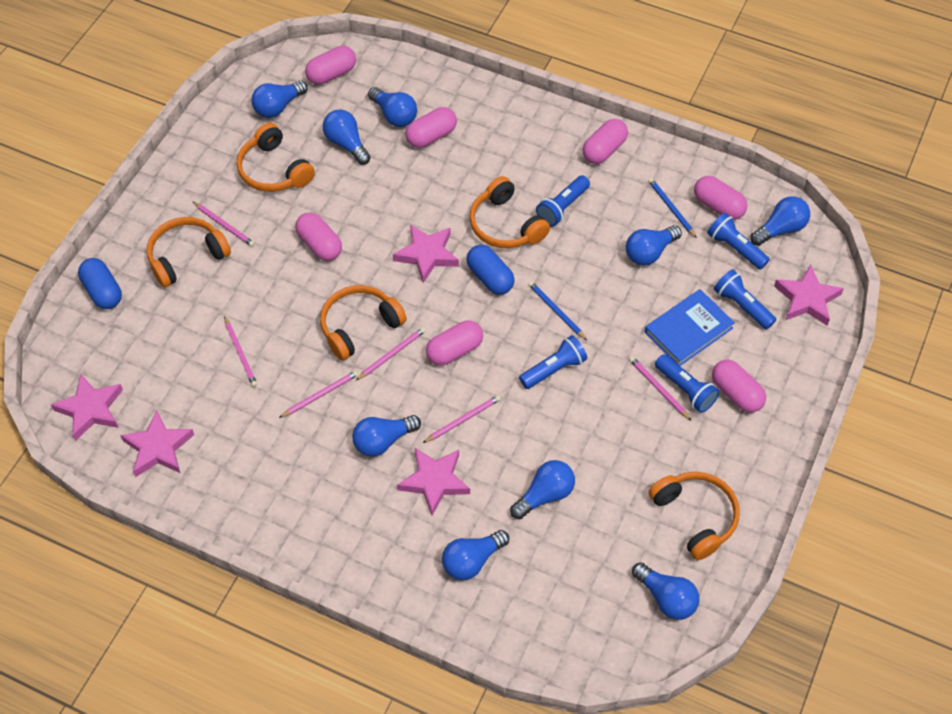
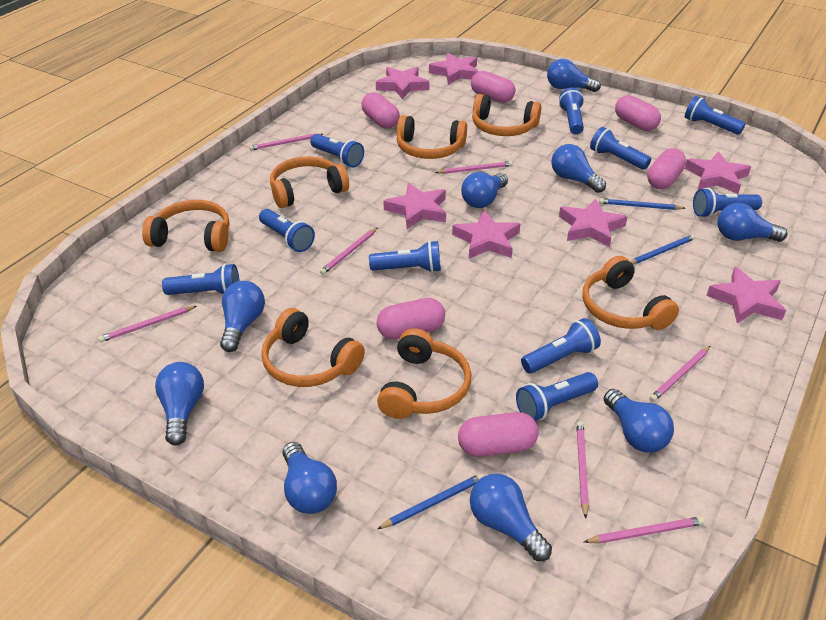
blue book: 1 -> 0
blue capsule: 2 -> 0
blue flashlight: 5 -> 10
blue pencil: 2 -> 3
orange headphones: 5 -> 7
pink capsule: 7 -> 6
pink pencil: 6 -> 7
pink star: 5 -> 7

